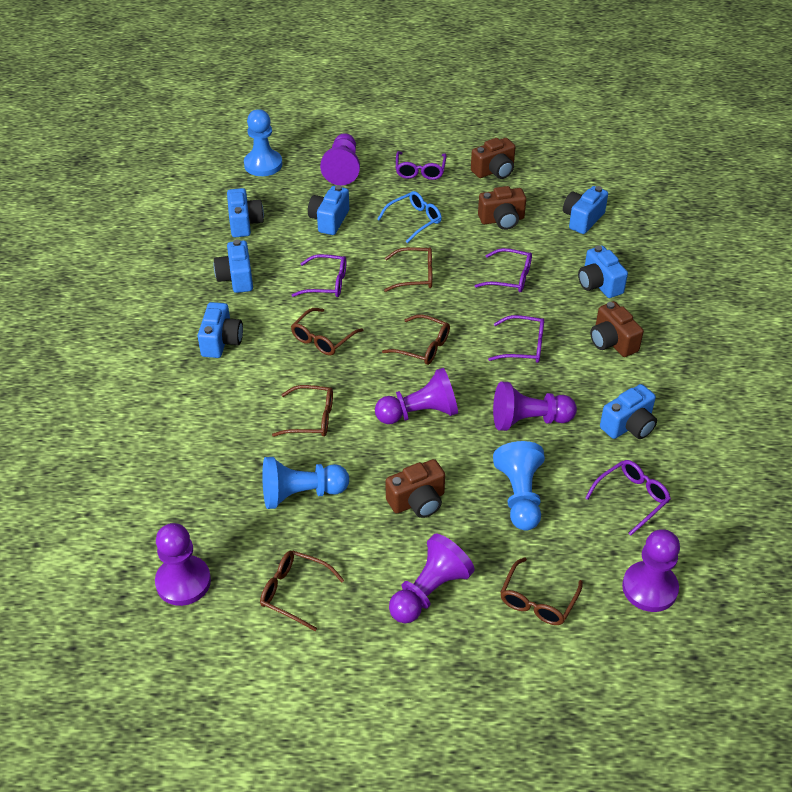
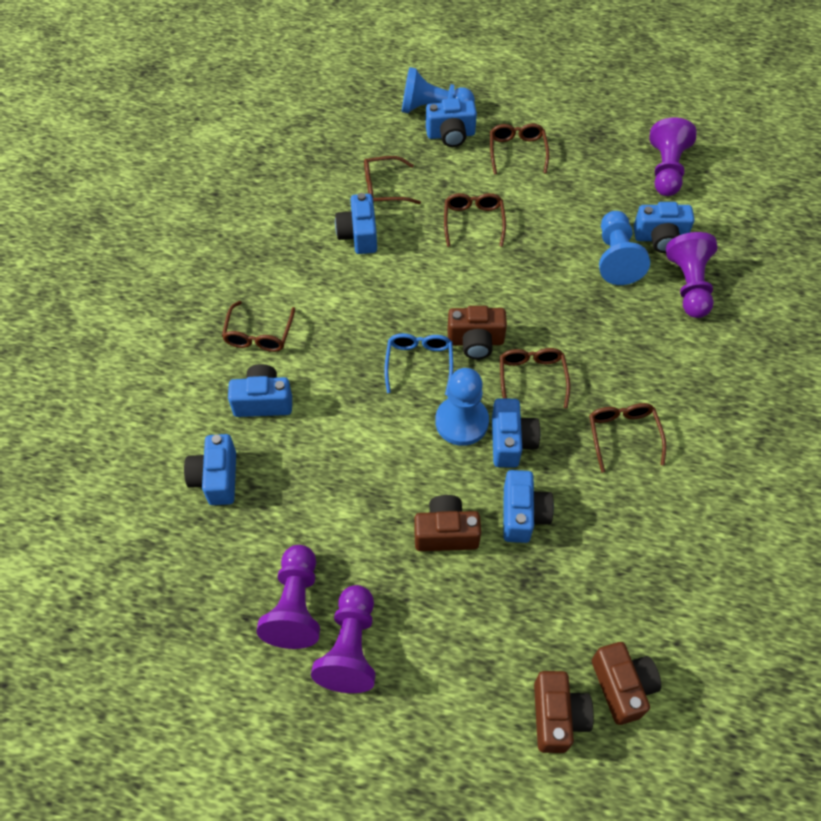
purple glasses: 5 -> 0
purple pawn: 6 -> 4

